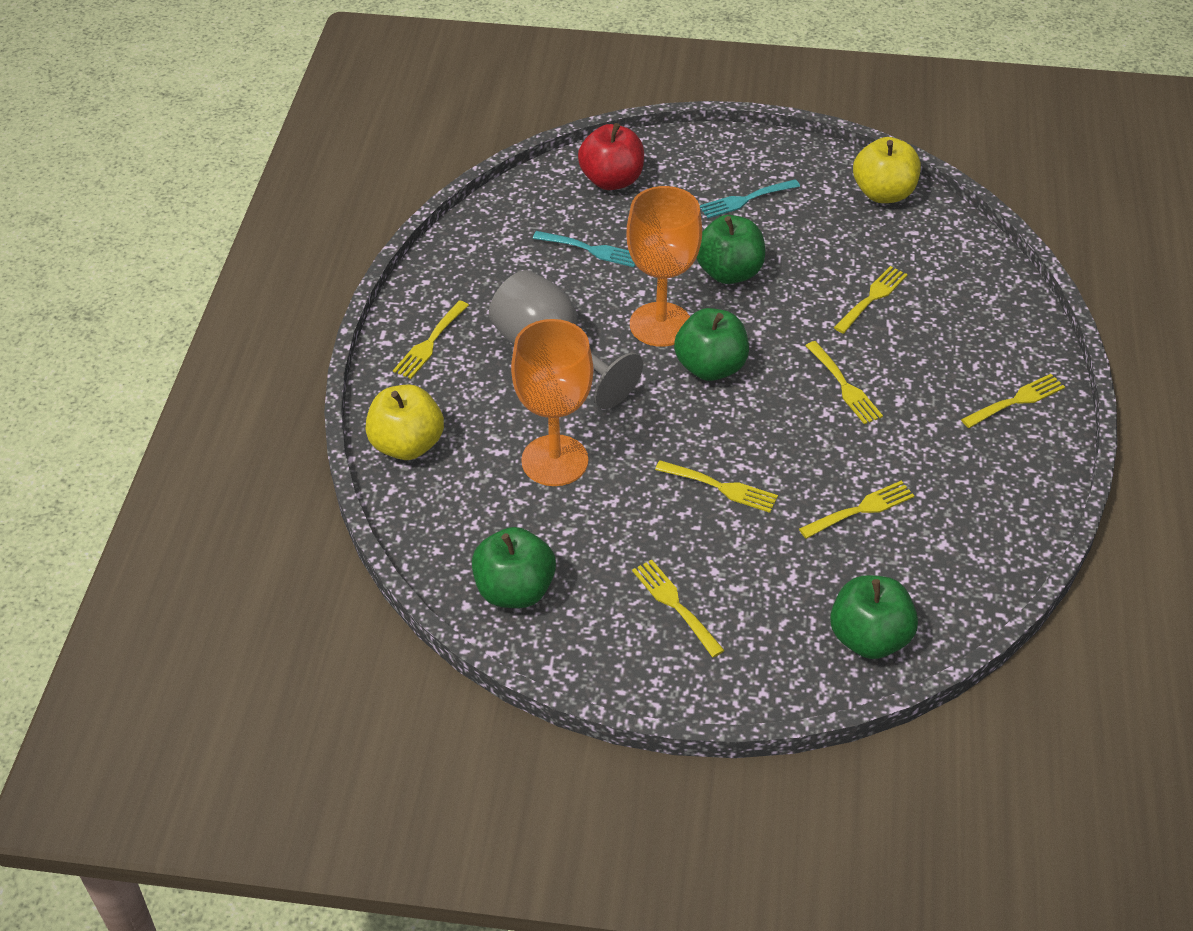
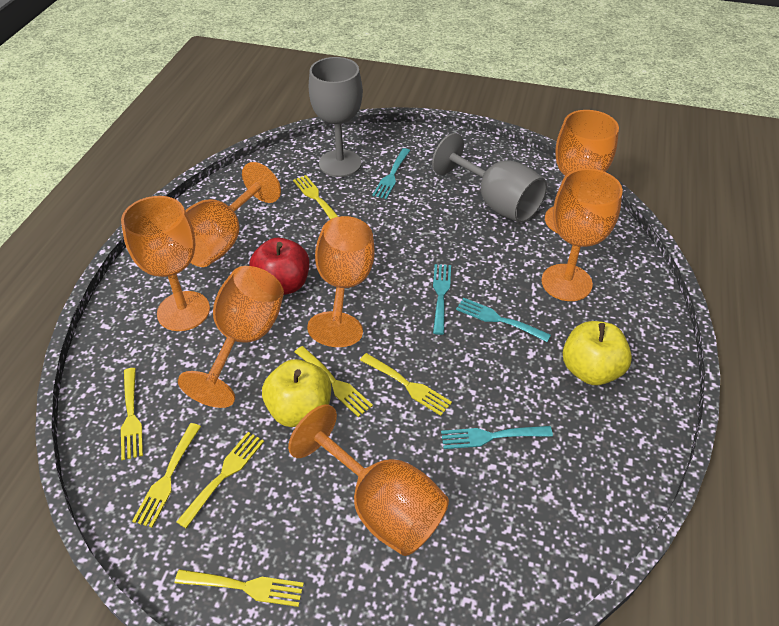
green apple: 4 -> 0
grey goblet: 1 -> 2
orange goblet: 2 -> 7
turquoise fork: 2 -> 4

